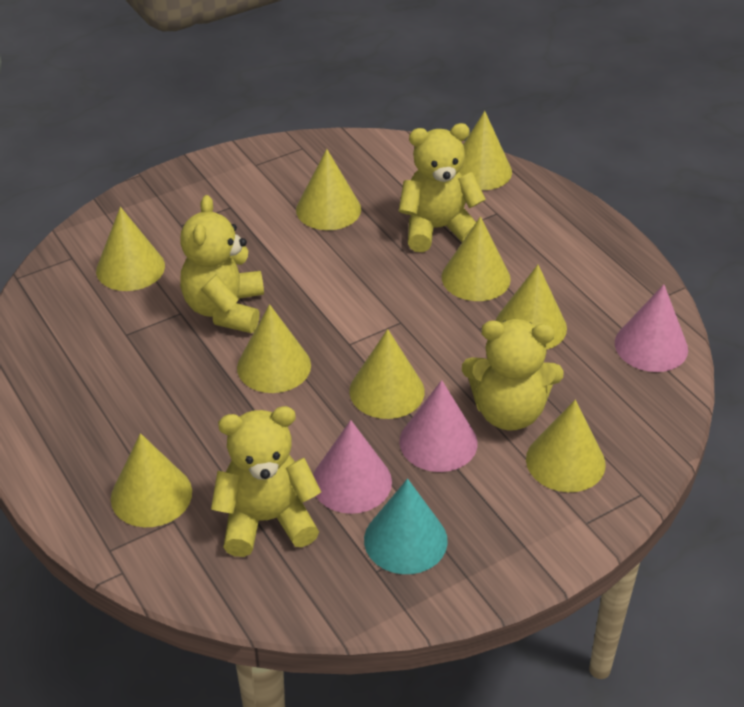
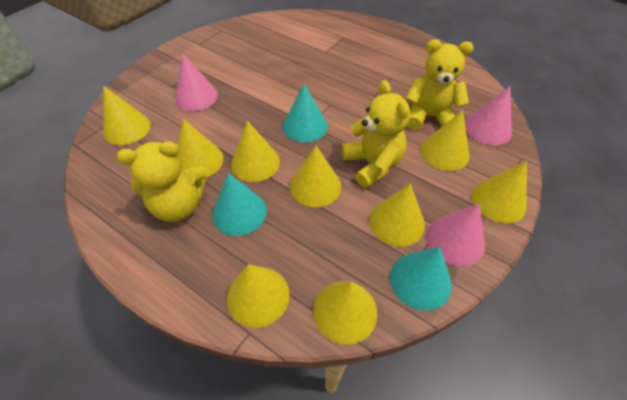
turquoise cone: 1 -> 3
yellow teddy bear: 4 -> 3

